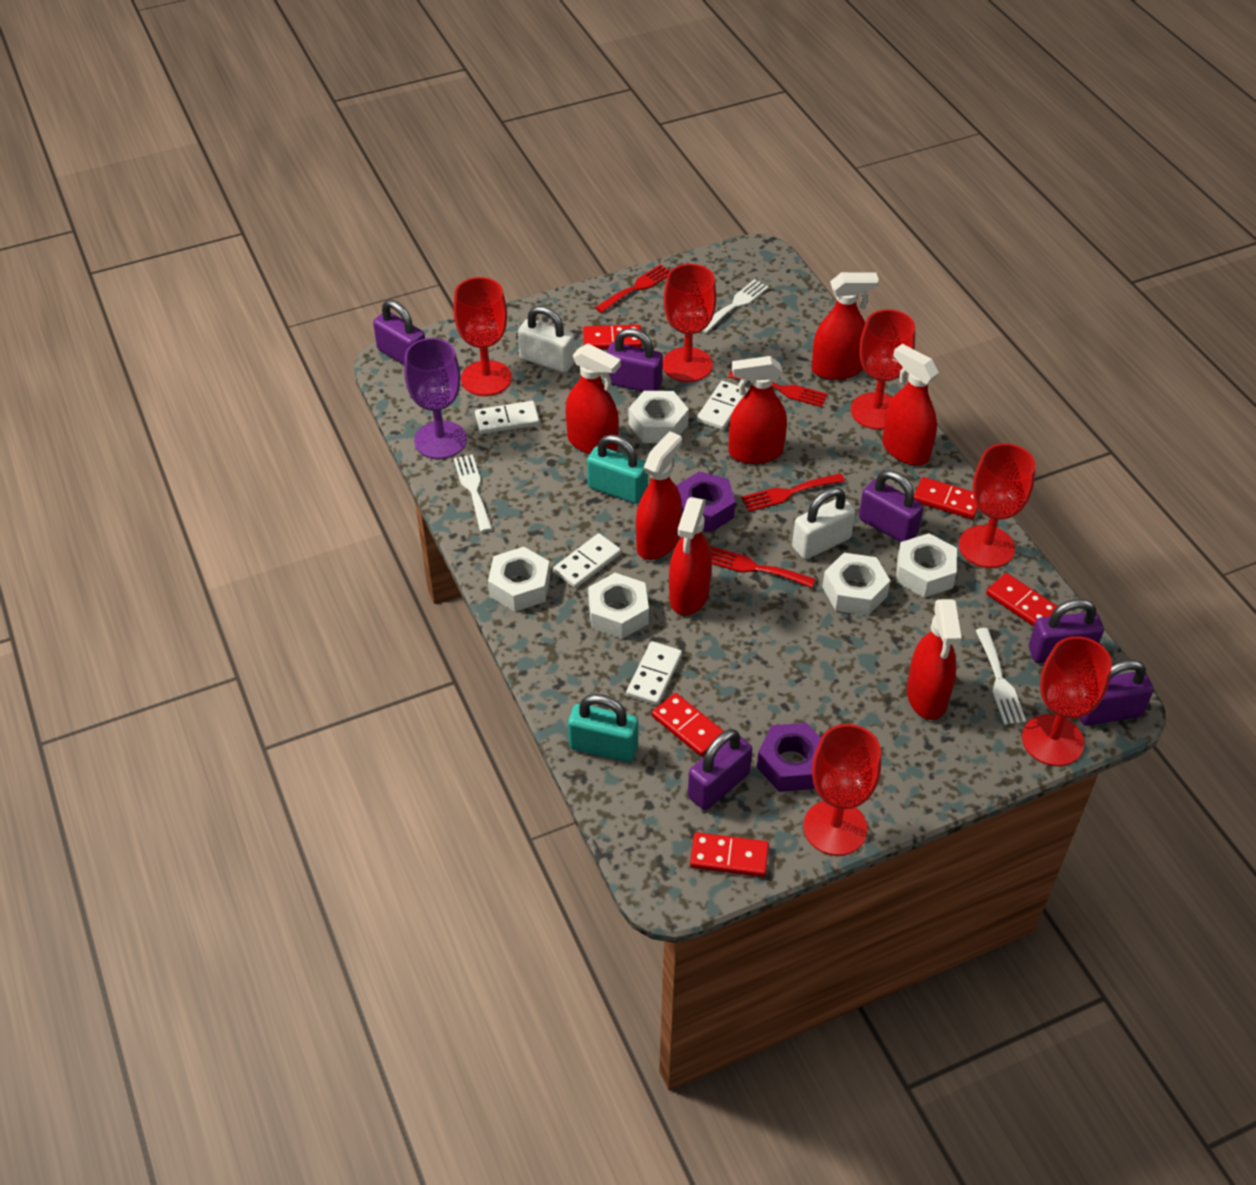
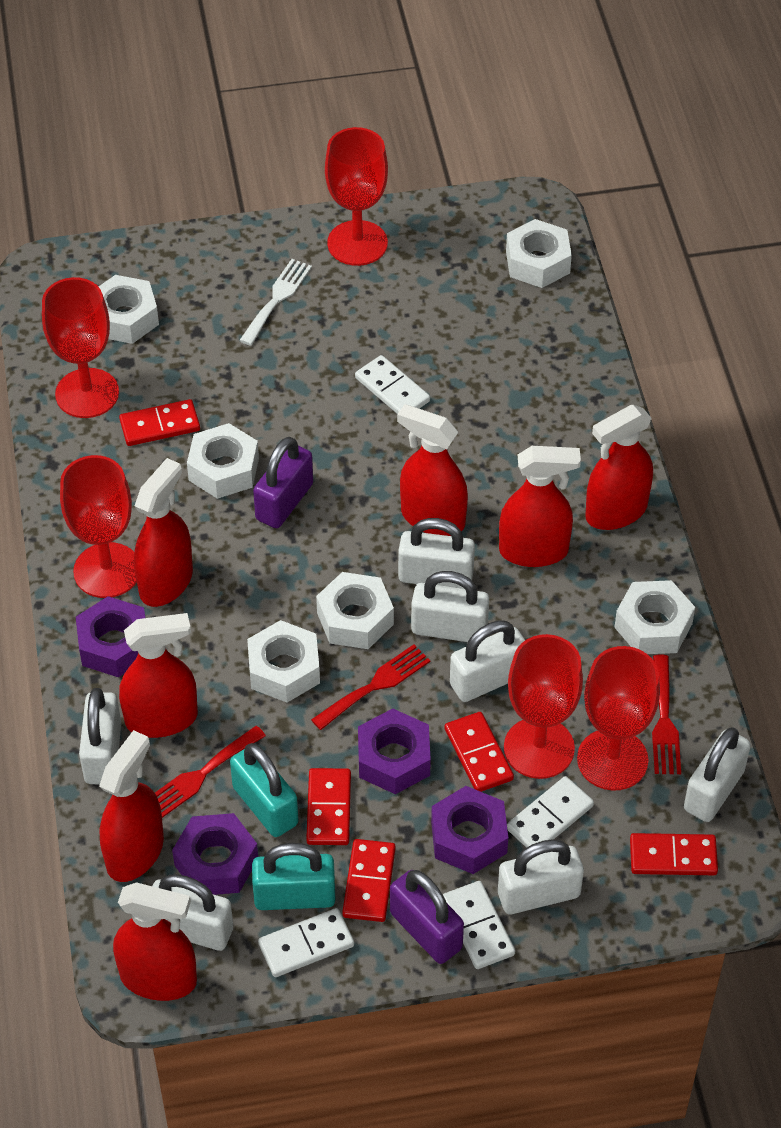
purple goblet: 1 -> 0
purple nut: 2 -> 4
purple padlock: 6 -> 2
red fork: 4 -> 3
red goblet: 6 -> 5
white fork: 3 -> 1
white nut: 5 -> 6
white padlock: 2 -> 7

